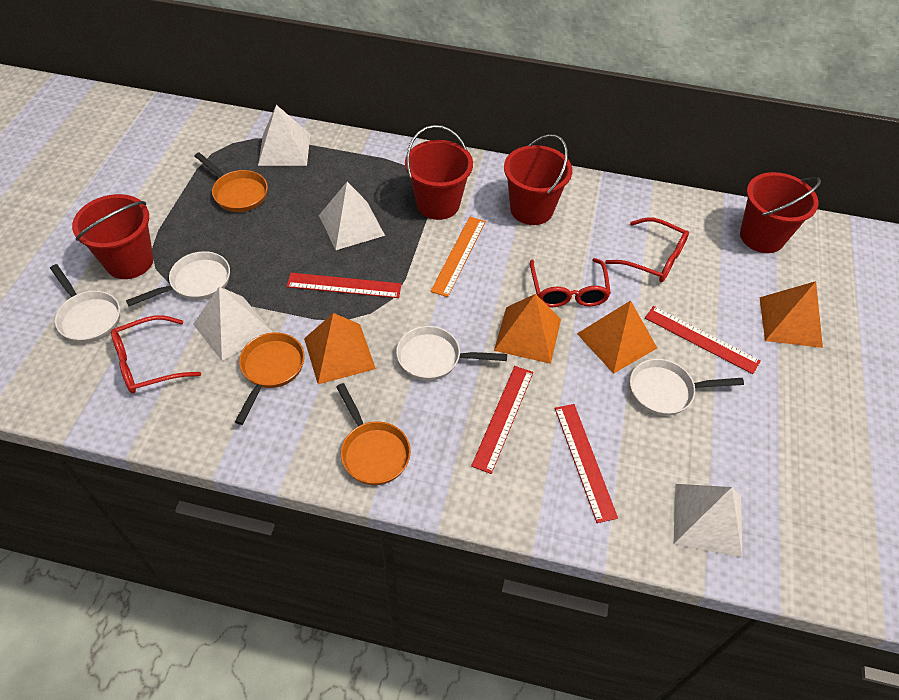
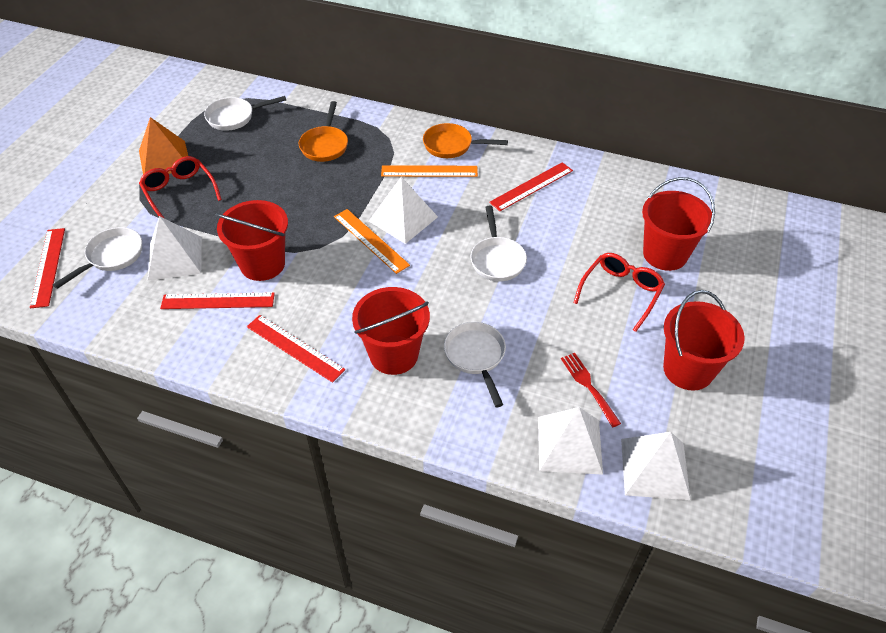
orange pan: 3 -> 2
orange pyramid: 4 -> 1
orange ruler: 1 -> 2
red fork: 0 -> 1
red glasses: 3 -> 2

